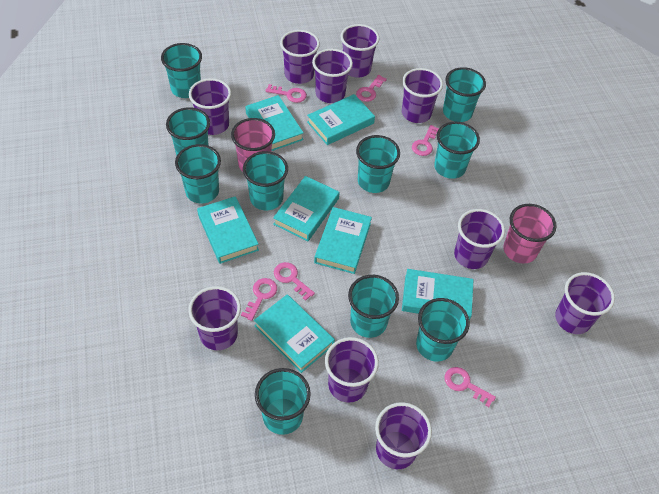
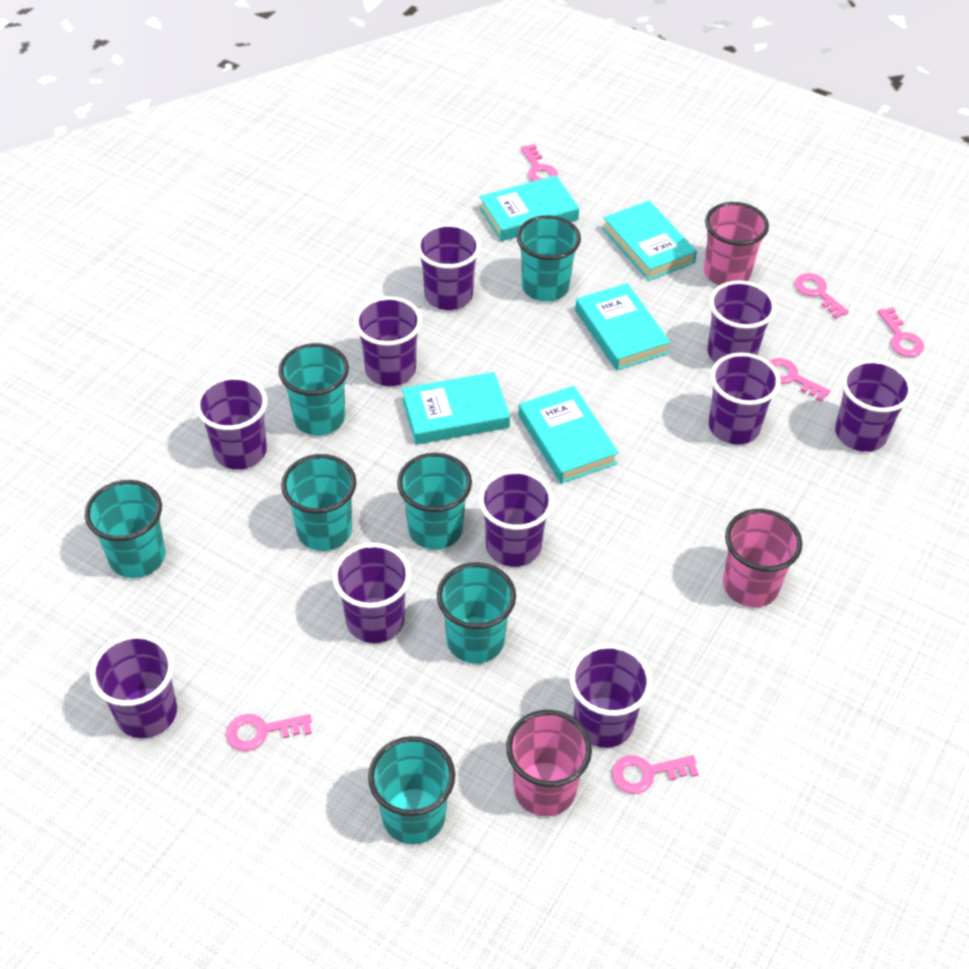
pink cup: 2 -> 3
turquoise book: 7 -> 5
turquoise cup: 10 -> 7

